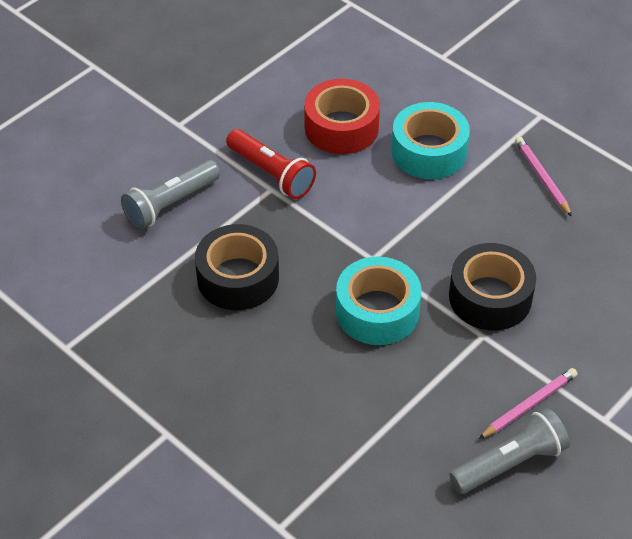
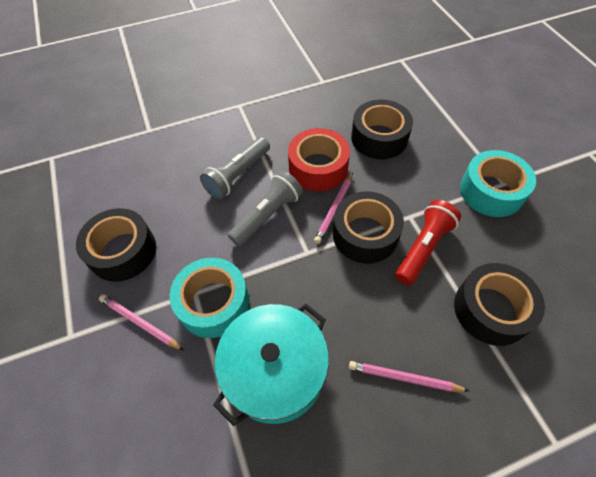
black tape: 2 -> 4
pink pencil: 2 -> 3
turquoise pot: 0 -> 1

